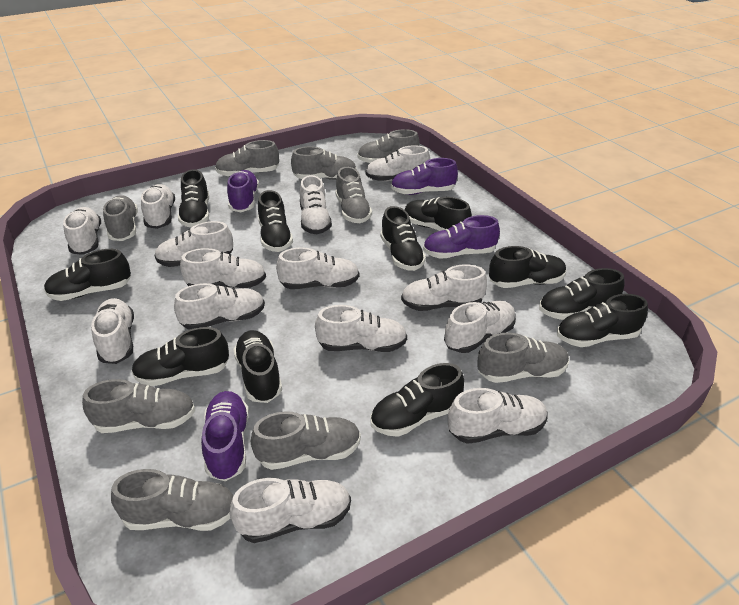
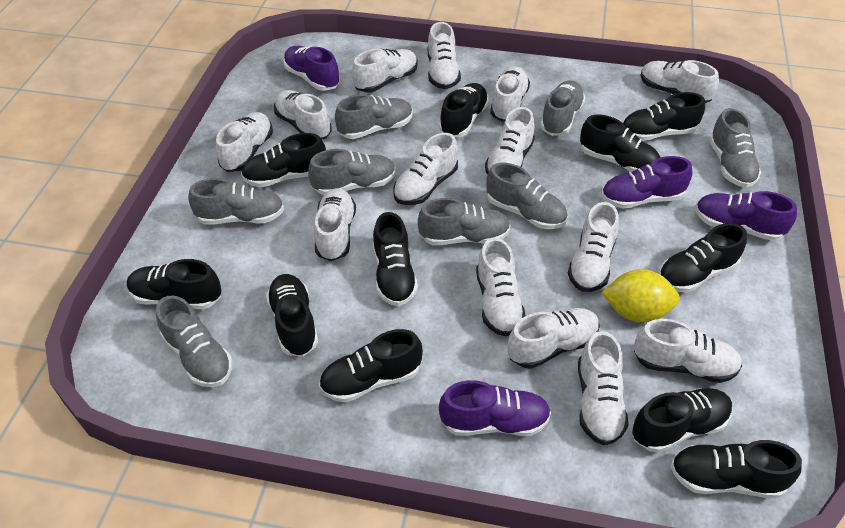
grey shoe: 9 -> 8
yellow lemon: 0 -> 1

